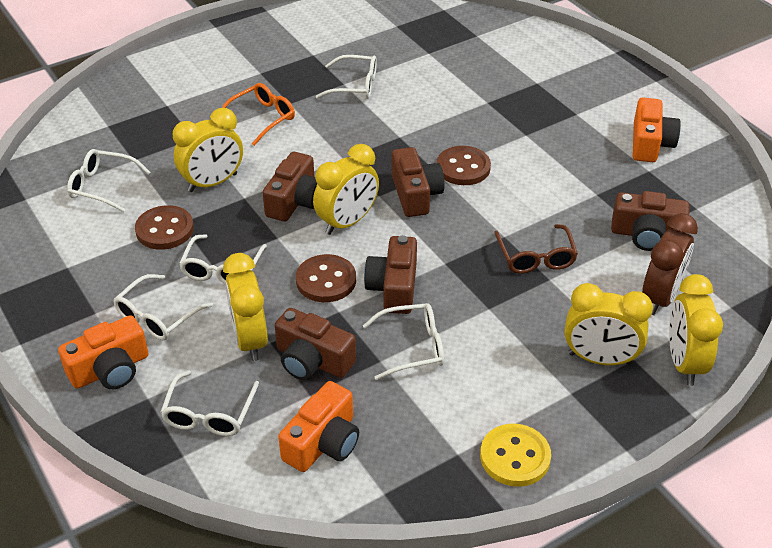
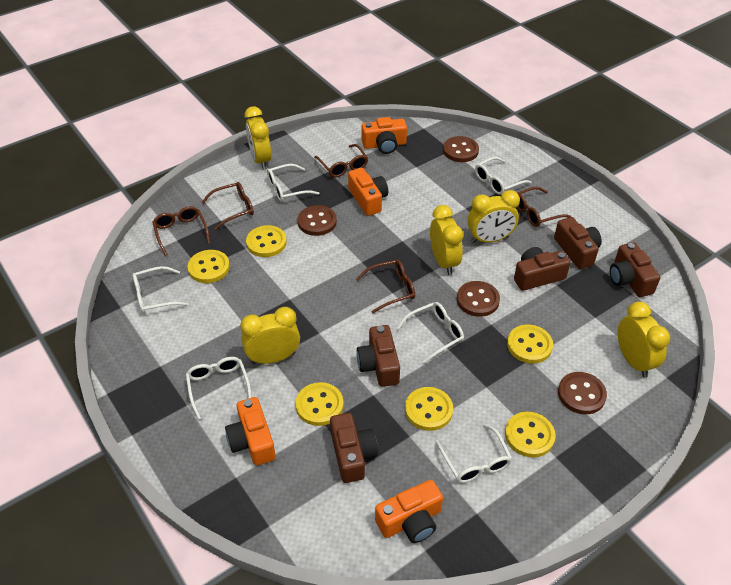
brown button: 3 -> 4
brown clock: 1 -> 0
brown glasses: 1 -> 5
orange camera: 3 -> 4
orange glasses: 1 -> 0
yellow button: 1 -> 6

